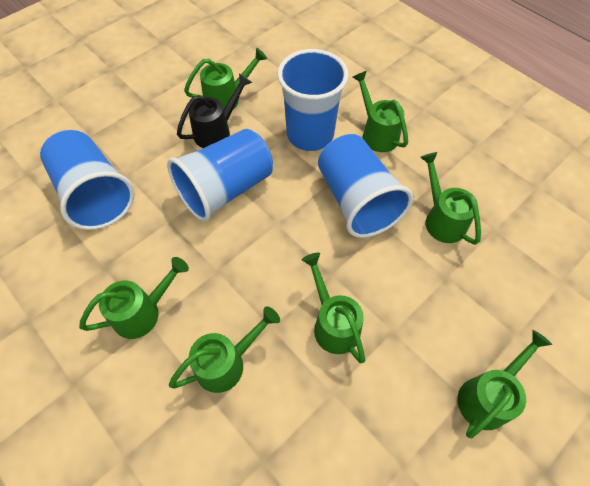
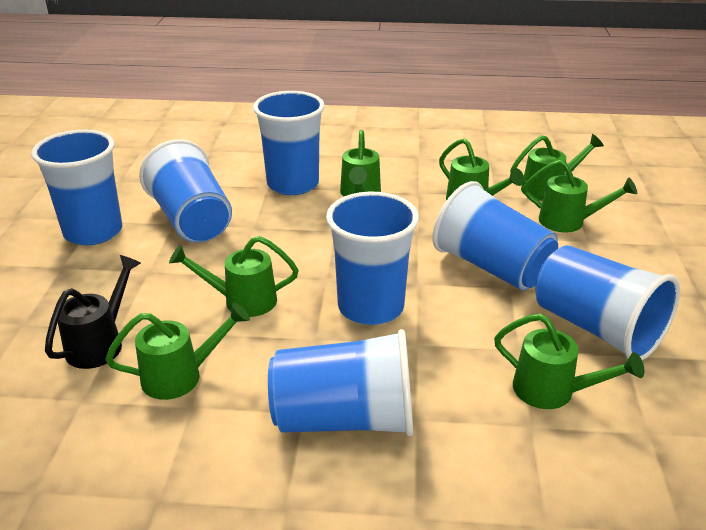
blue cup: 4 -> 7

